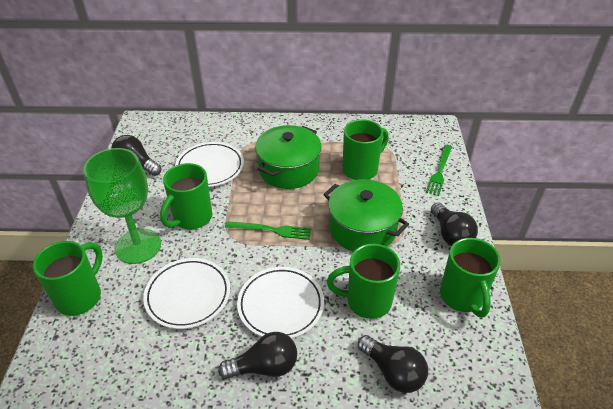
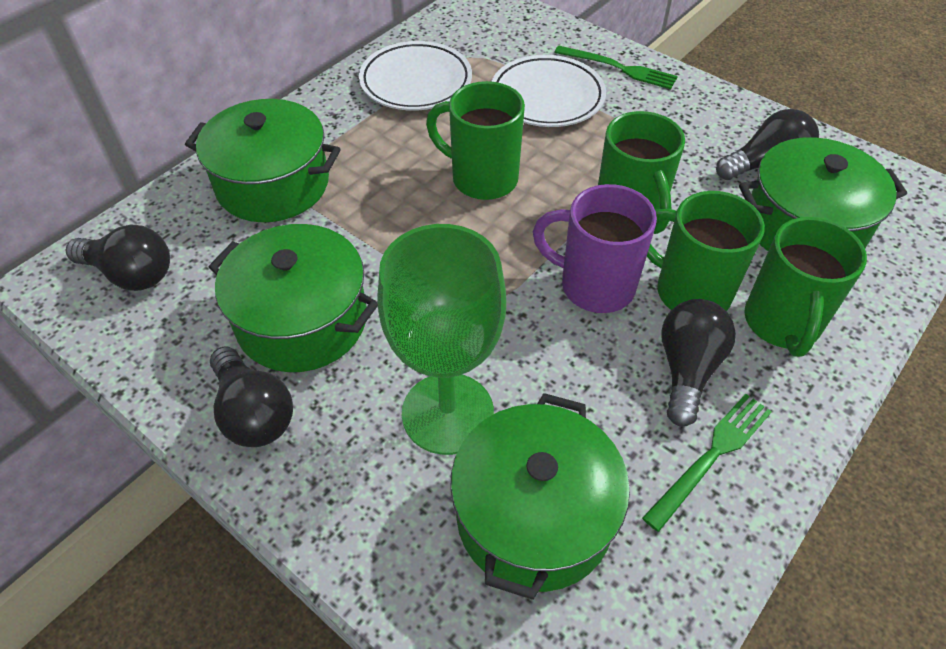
green mug: 5 -> 4
green pot: 2 -> 4
purple mug: 0 -> 1
white plate: 3 -> 2

